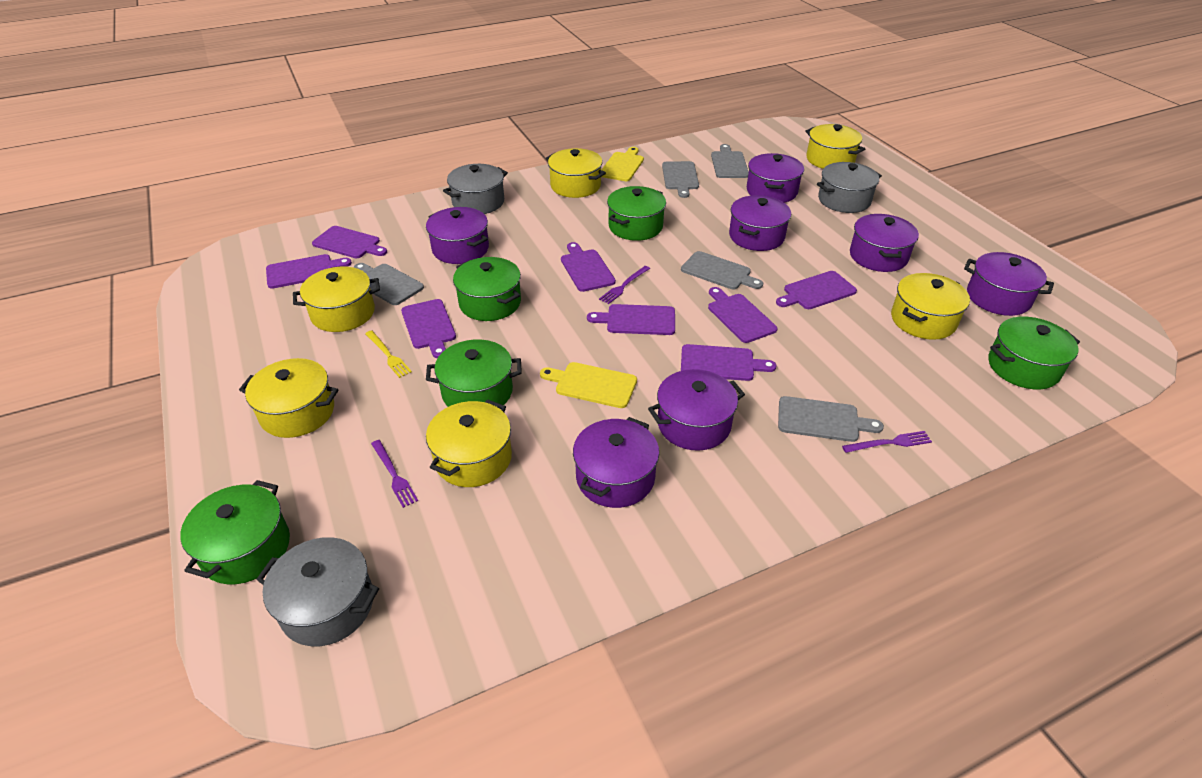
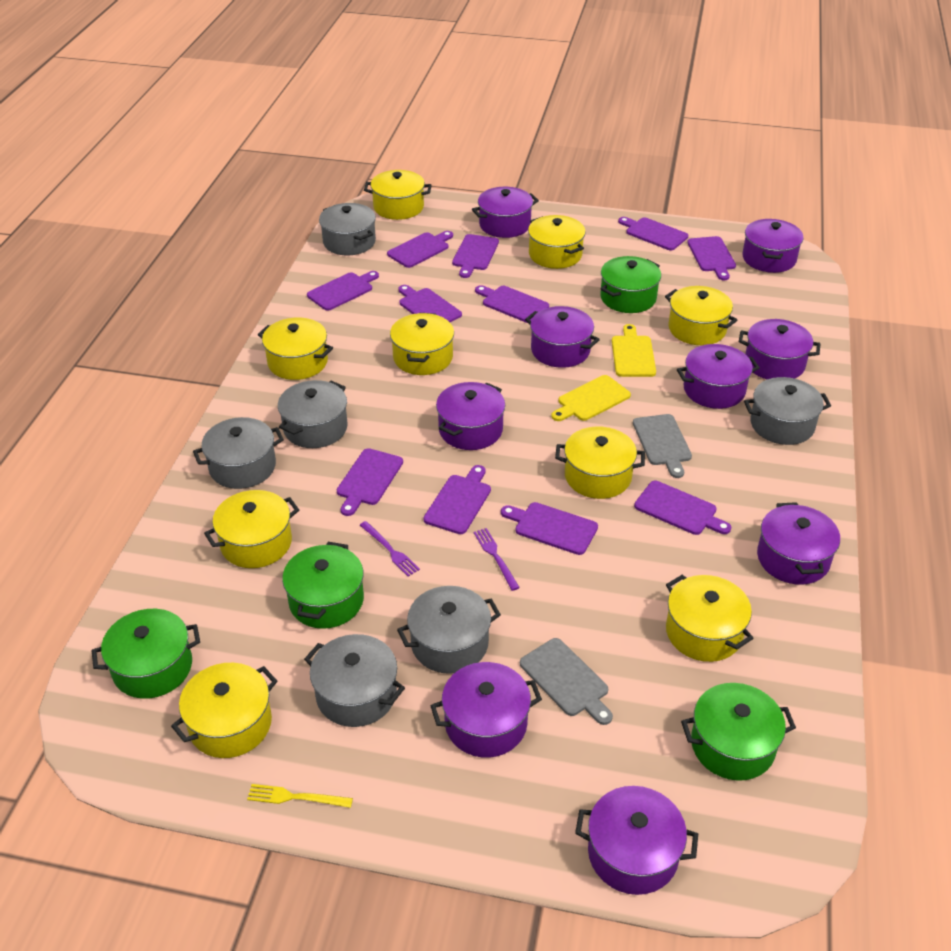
green pot: 5 -> 4
grey cutting board: 5 -> 2
grey pot: 3 -> 6
purple cutting board: 8 -> 11
purple fork: 3 -> 2
purple pot: 7 -> 9
yellow pot: 6 -> 9

